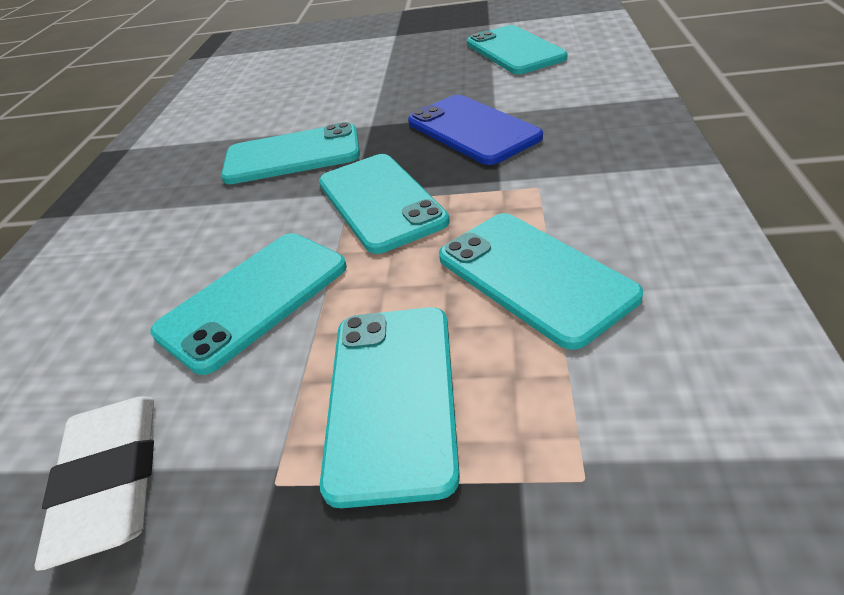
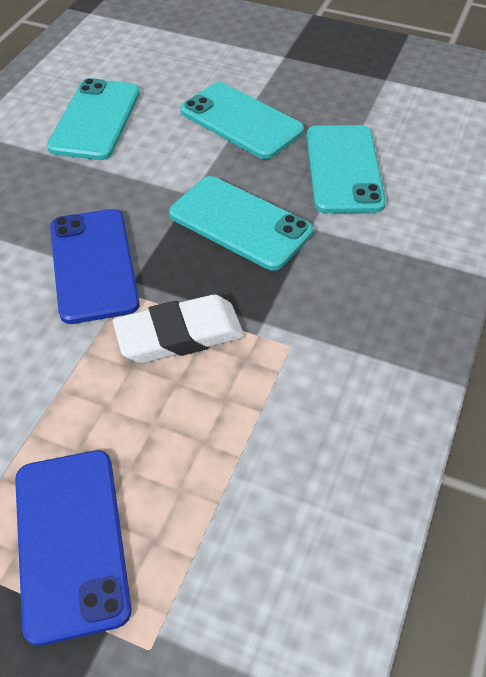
blue phone: 1 -> 2
turquoise phone: 6 -> 4

